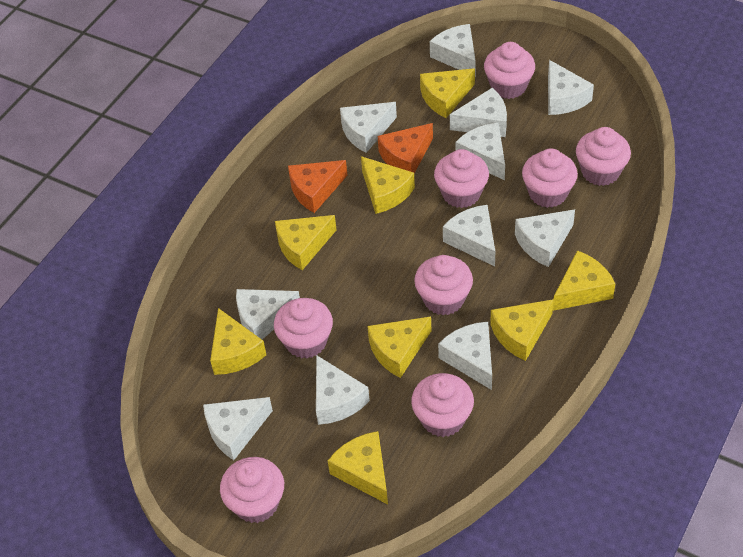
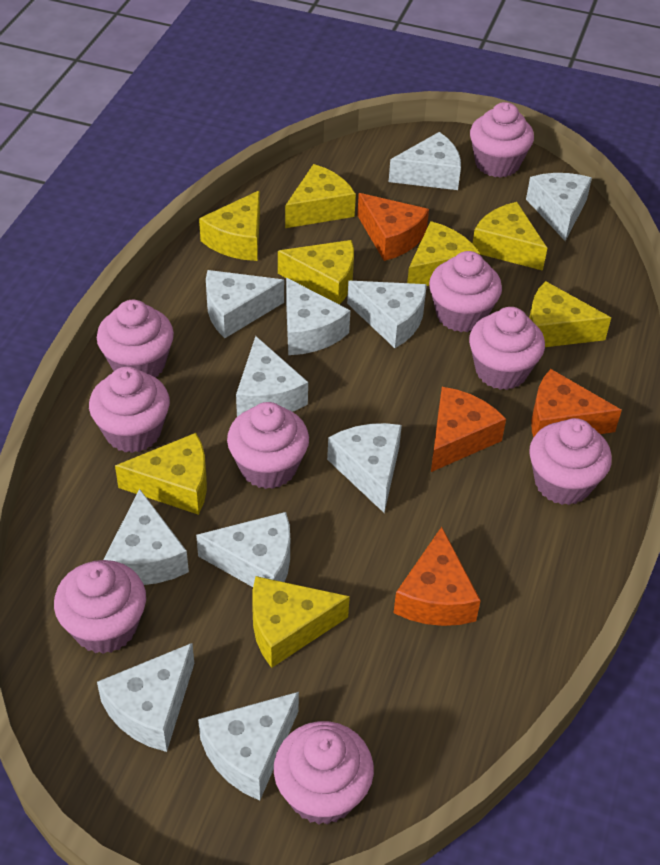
orange cheese: 2 -> 4
pink cupcake: 8 -> 9

